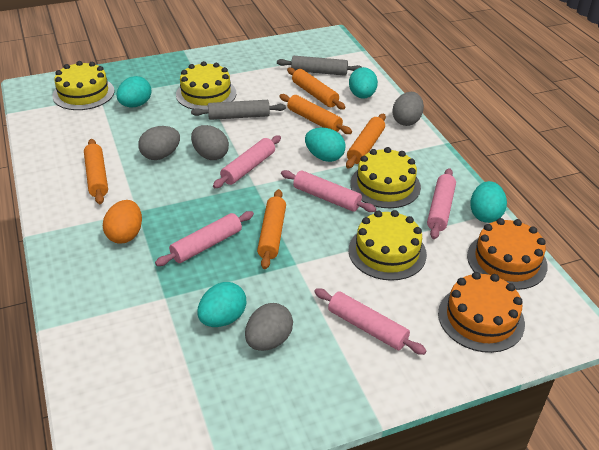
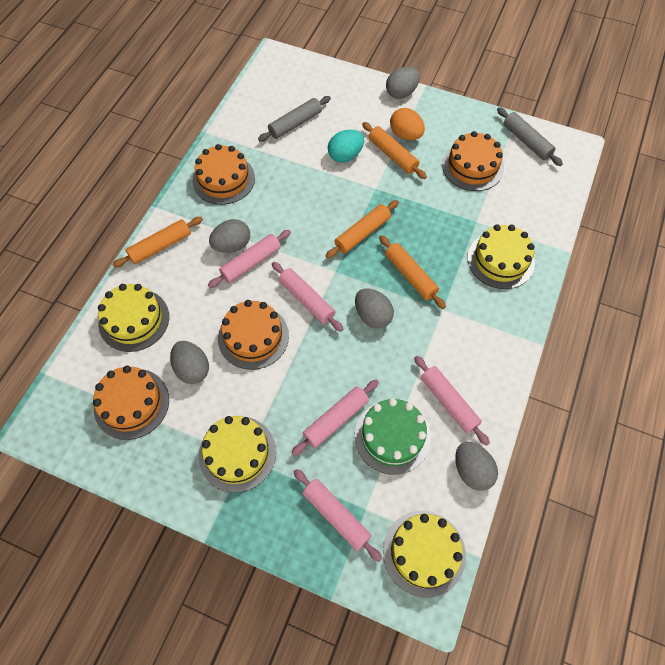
green cake: 0 -> 1
grey egg: 4 -> 5
orange cake: 2 -> 4
orange rolling pin: 5 -> 4
turquoise egg: 5 -> 1

